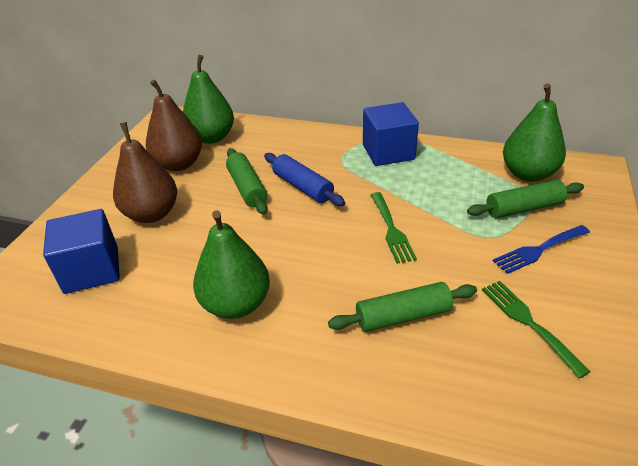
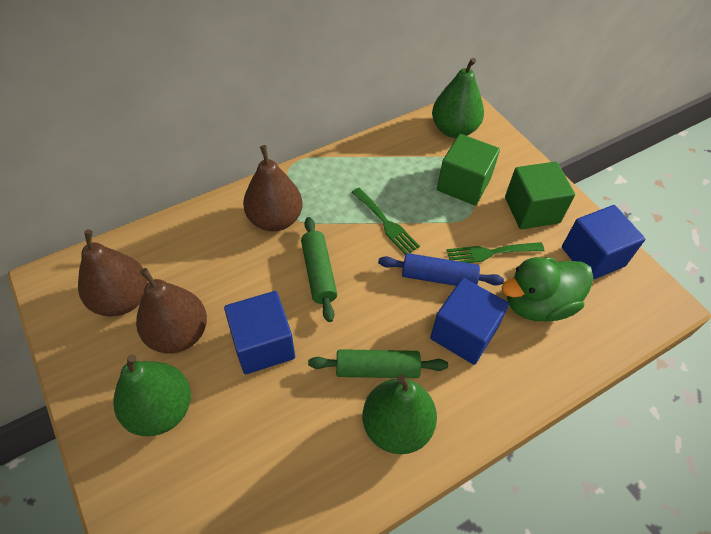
blue cube: 2 -> 3
blue fork: 1 -> 0
brown pear: 2 -> 3
green cube: 0 -> 2
green duck: 0 -> 1
green rolling pin: 3 -> 2

